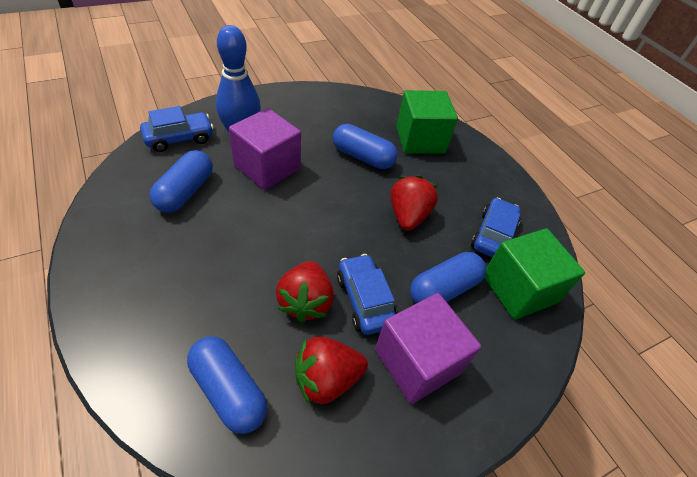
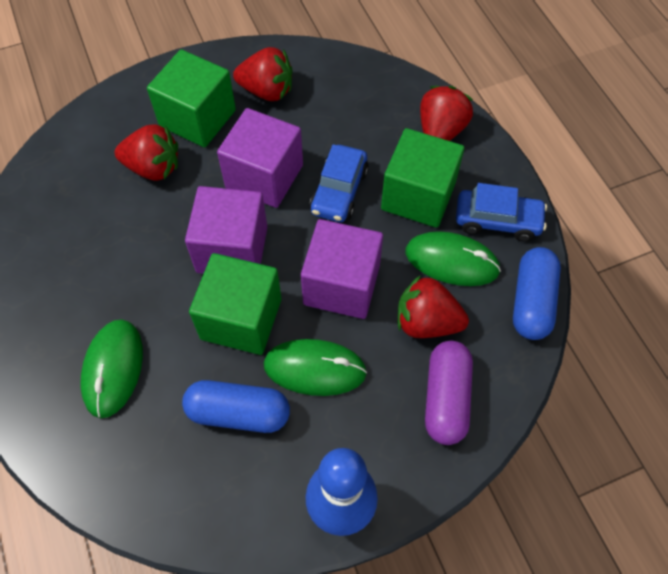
blue capsule: 4 -> 2
blue car: 3 -> 2
green cube: 2 -> 3
green mouse: 0 -> 3
purple capsule: 0 -> 1
purple cube: 2 -> 3
red strawberry: 3 -> 4

